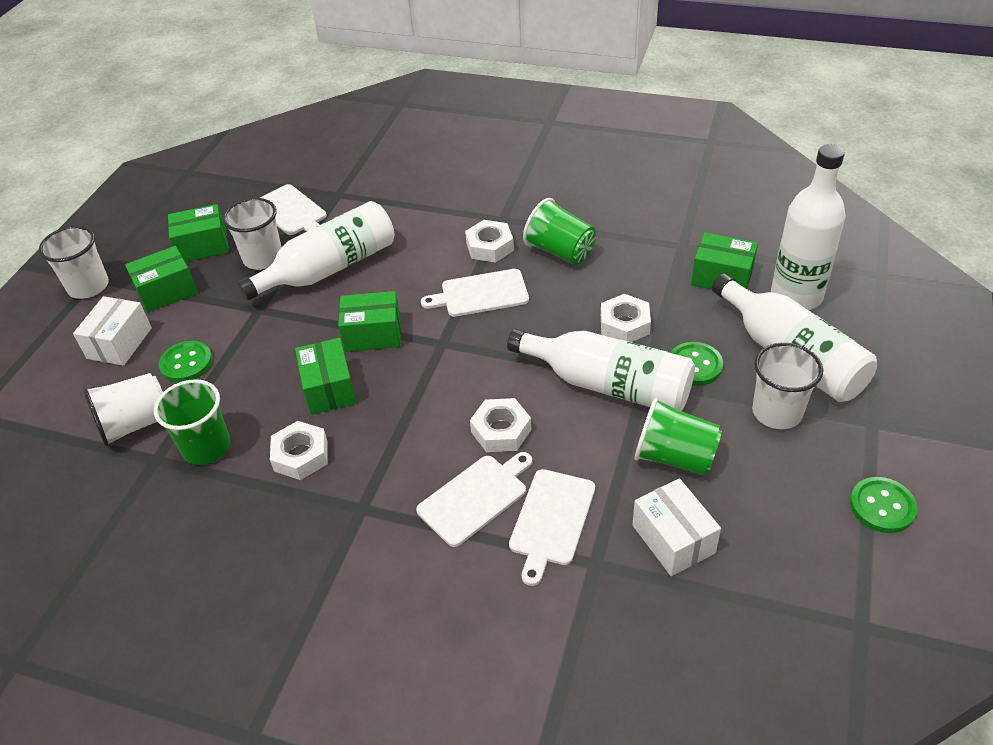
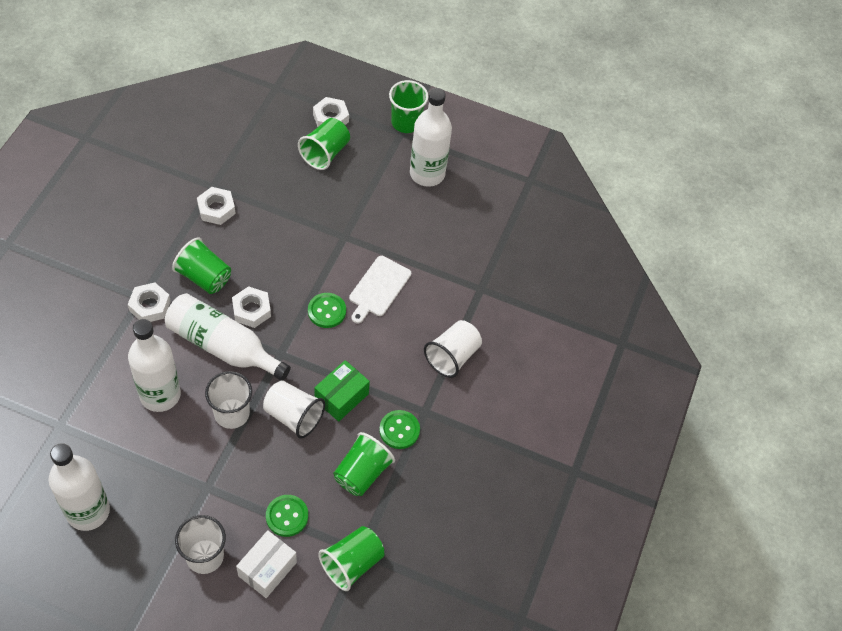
green box: 5 -> 1
green cup: 3 -> 5
white box: 2 -> 1
white cutting board: 4 -> 1

